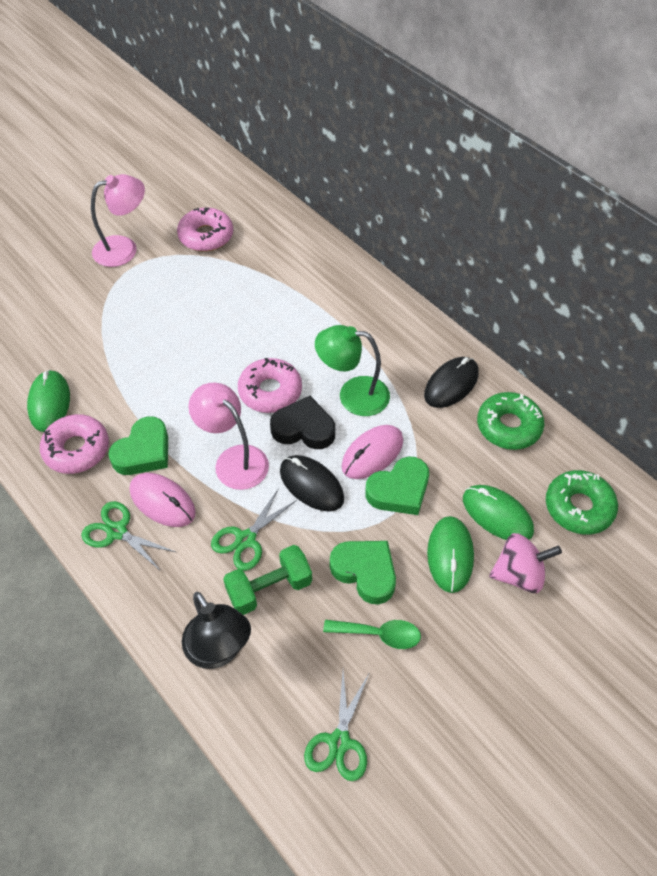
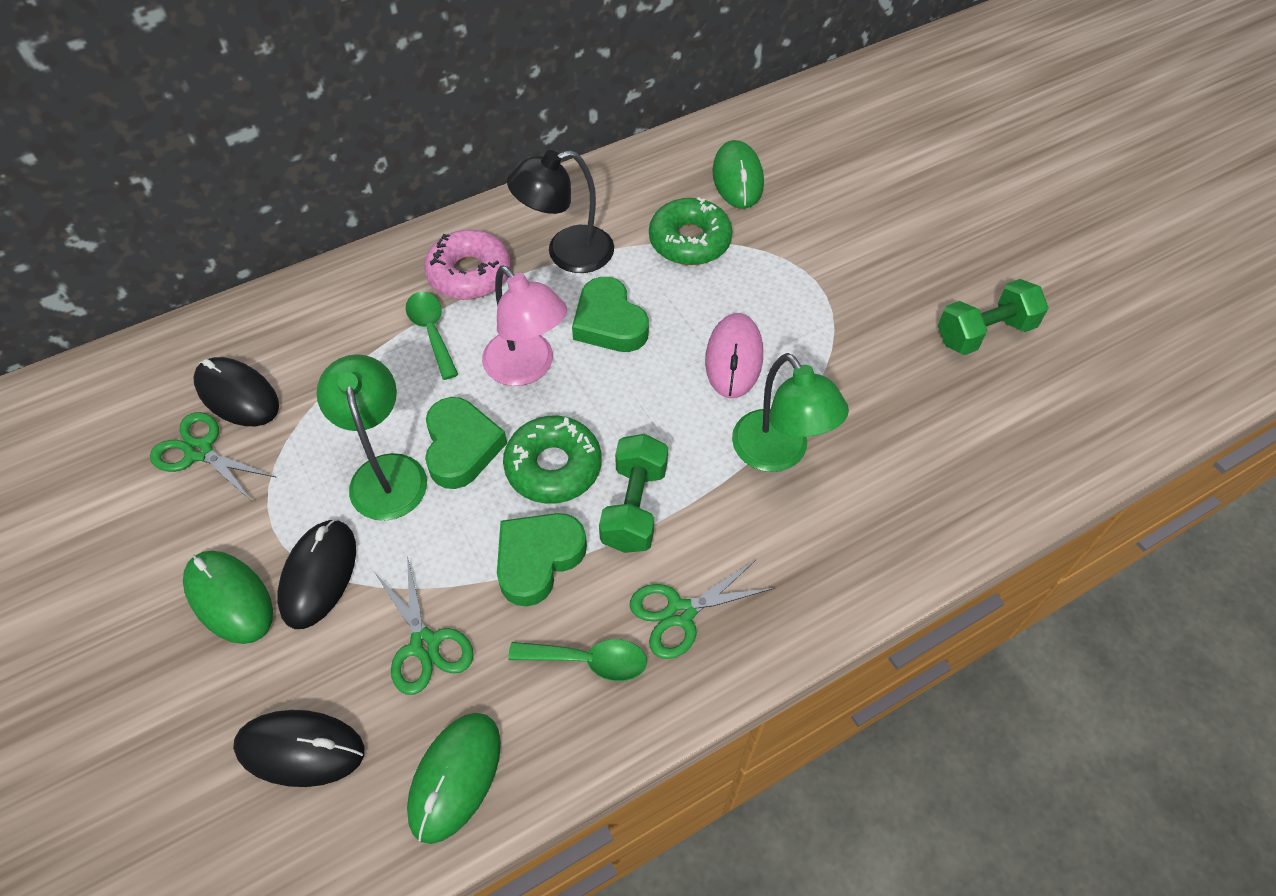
black heart: 1 -> 0
black mouse: 2 -> 3
green dumbbell: 1 -> 2
green lamp: 1 -> 2
green spoon: 1 -> 2
pink donut: 3 -> 1
pink lamp: 2 -> 1
pink mouse: 2 -> 1
pink spinning top: 1 -> 0

